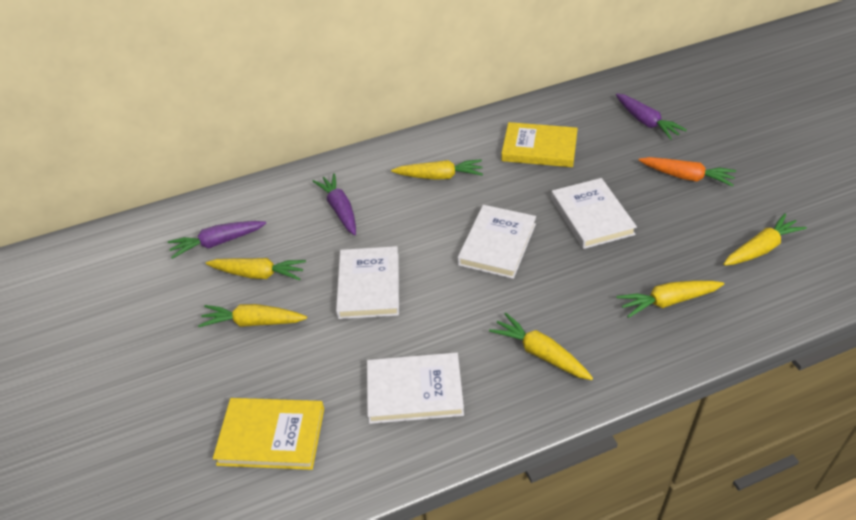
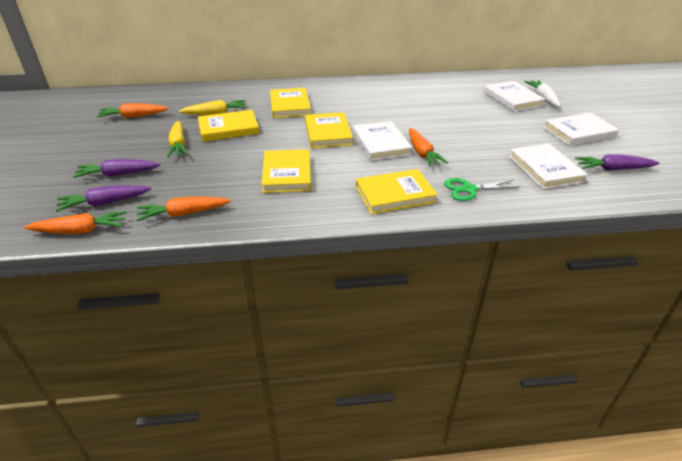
green scissors: 0 -> 1
orange carrot: 1 -> 4
white carrot: 0 -> 1
yellow book: 2 -> 5
yellow carrot: 6 -> 2

